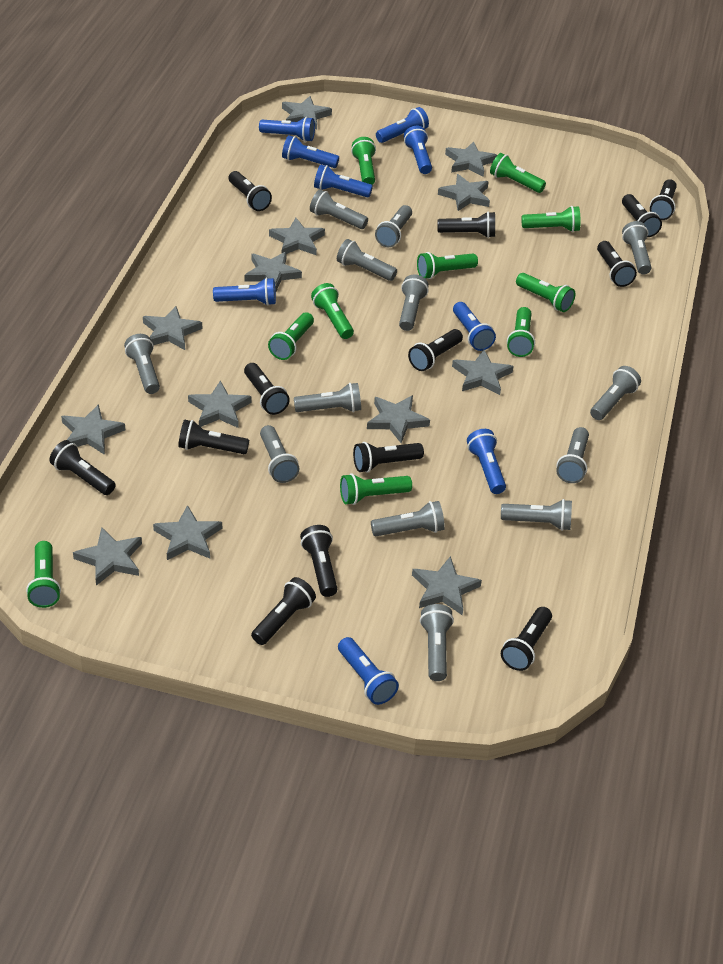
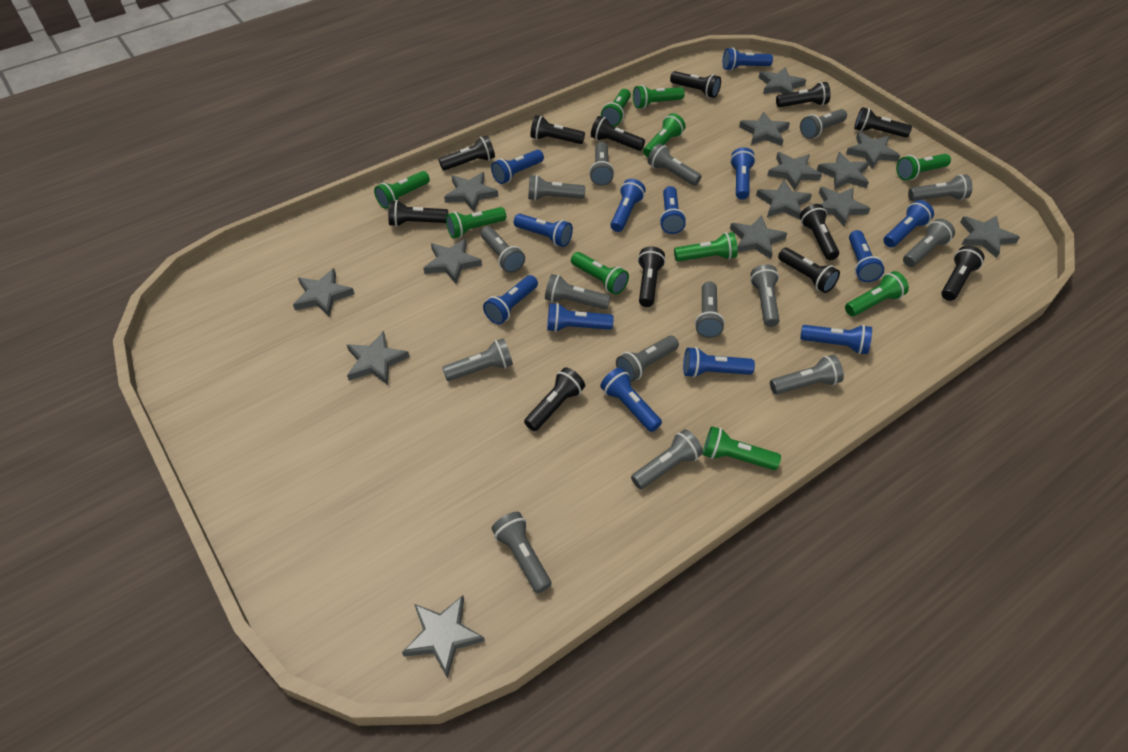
black flashlight: 13 -> 12
blue flashlight: 9 -> 13
grey flashlight: 13 -> 15
grey star: 13 -> 14

